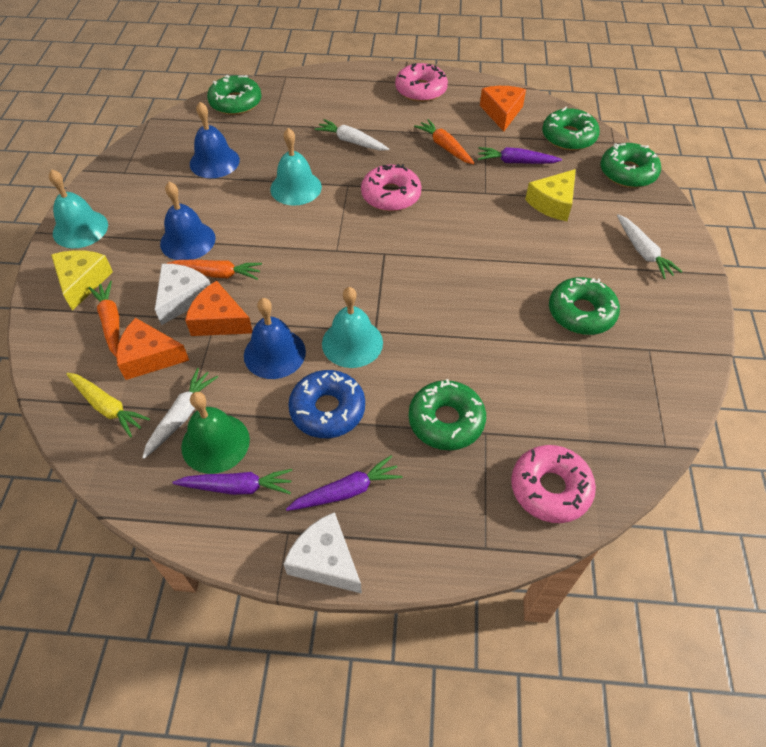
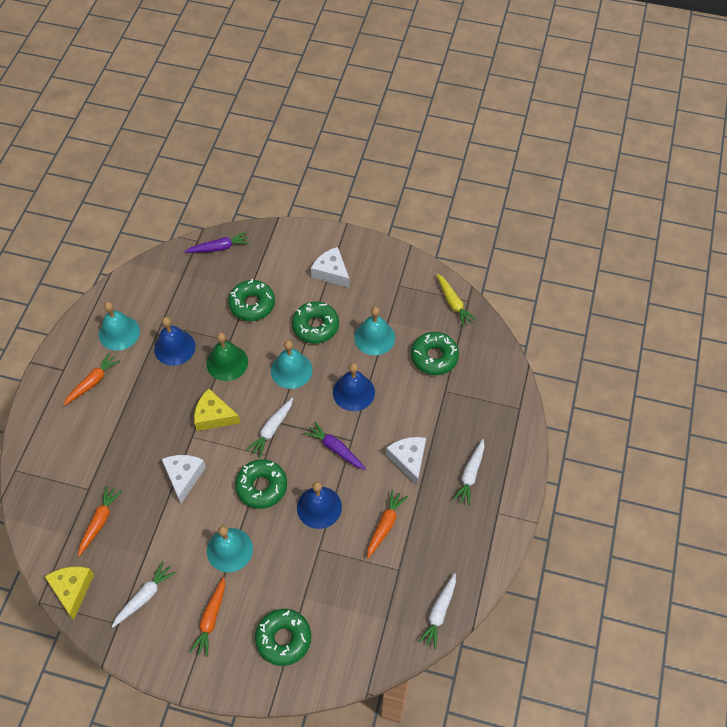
blue donut: 1 -> 0
orange carrot: 3 -> 4
orange cheese: 3 -> 0
pink donut: 3 -> 0
purple carrot: 3 -> 2
turquoise bell: 3 -> 4
white carrot: 3 -> 4
white cheese: 2 -> 3

